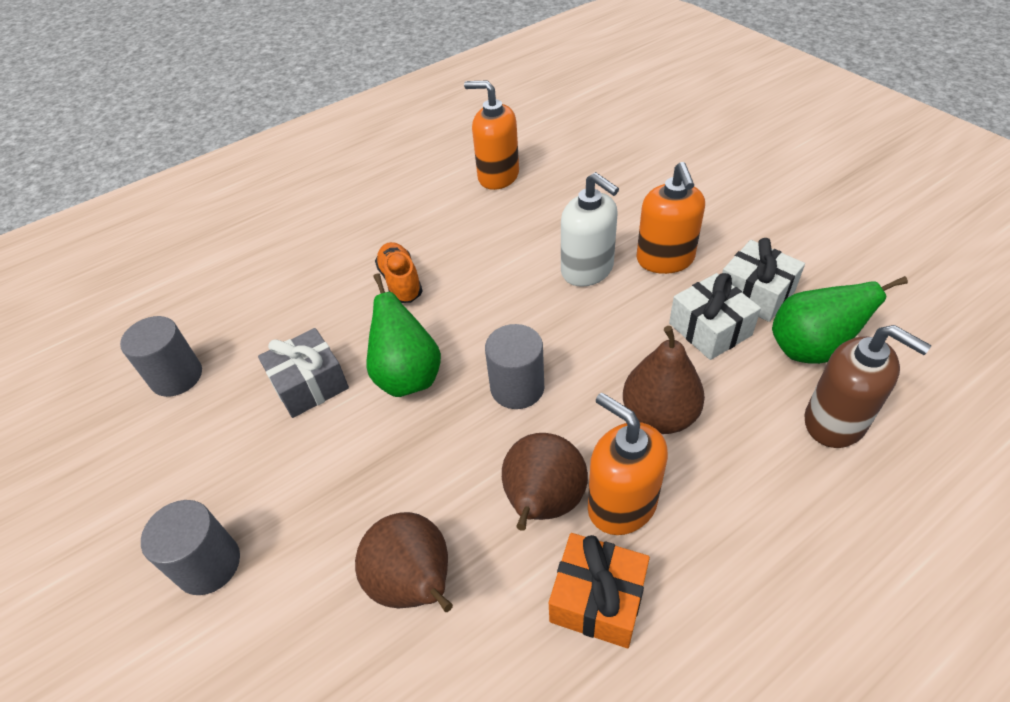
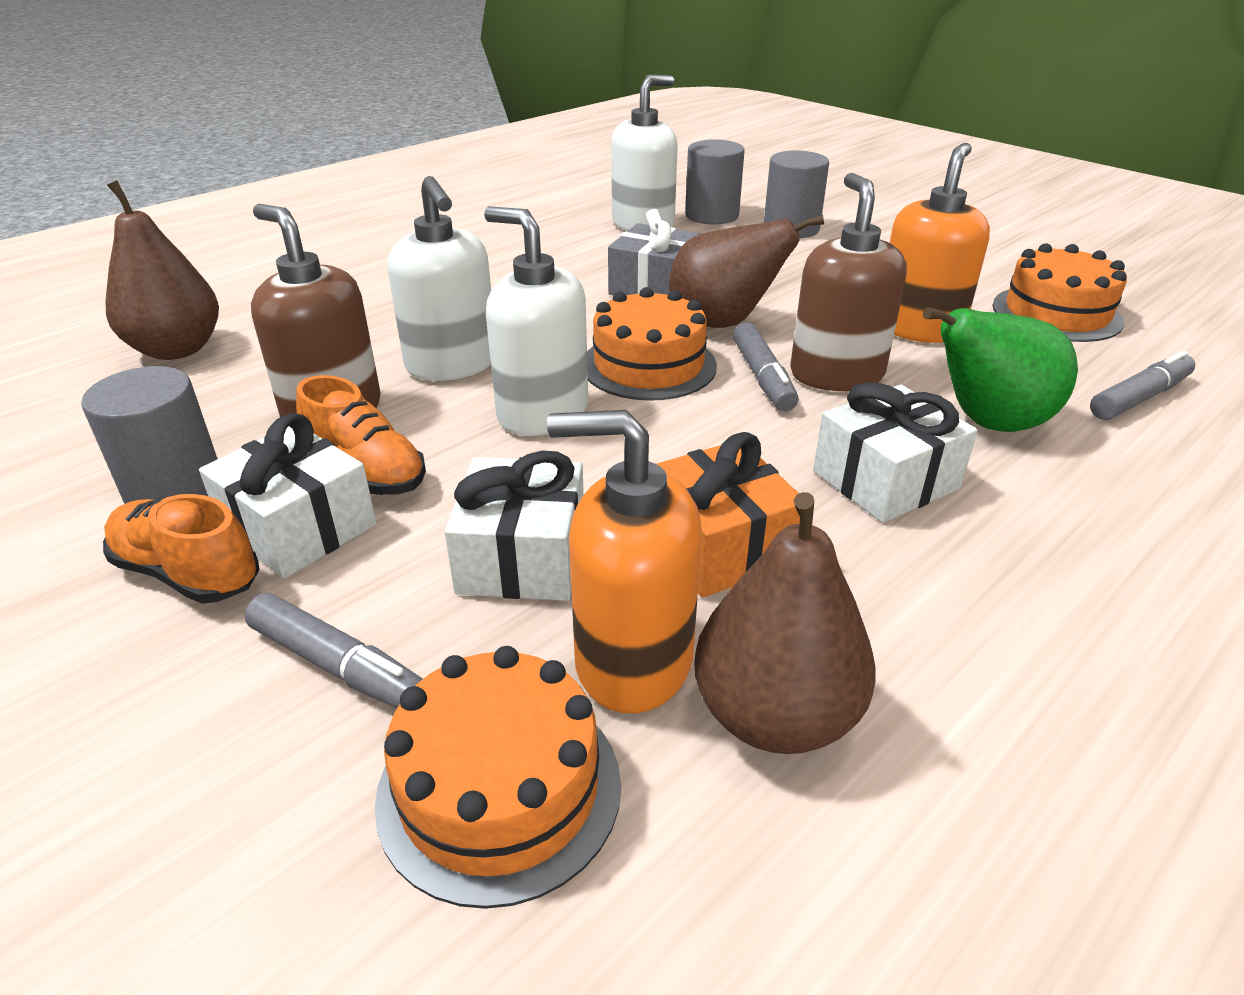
brown soap dispenser: 1 -> 2
green pear: 2 -> 1
grey marker: 0 -> 3
orange cake: 0 -> 3
orange shoe: 1 -> 2
orange soap dispenser: 3 -> 2
white gift: 2 -> 3
white soap dispenser: 1 -> 3

